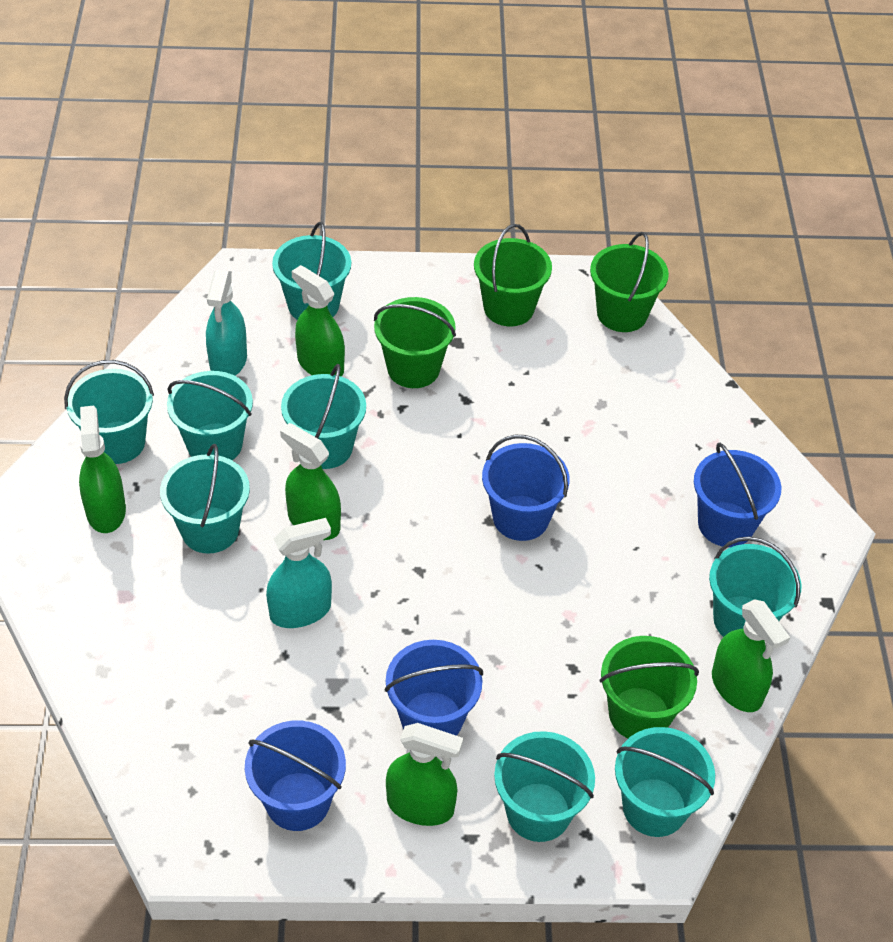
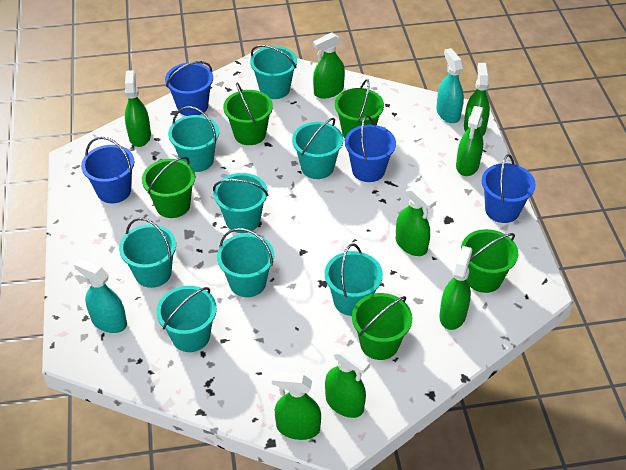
green bucket: 4 -> 5
green spray bottle: 5 -> 8

